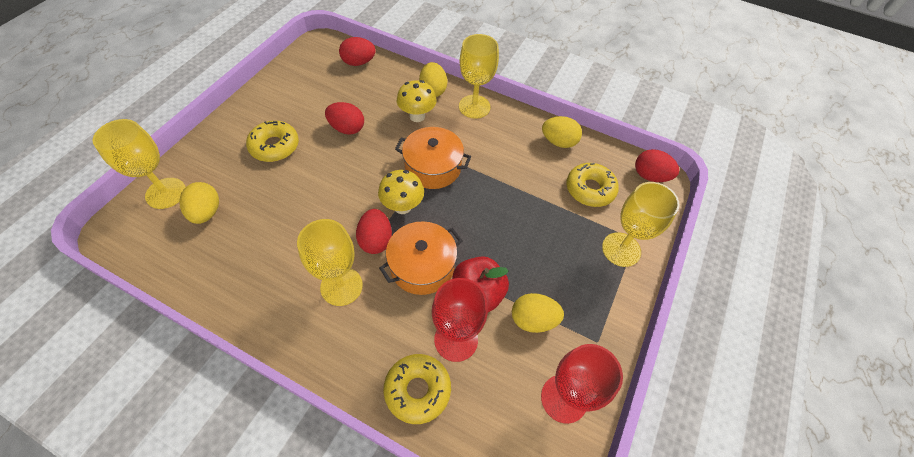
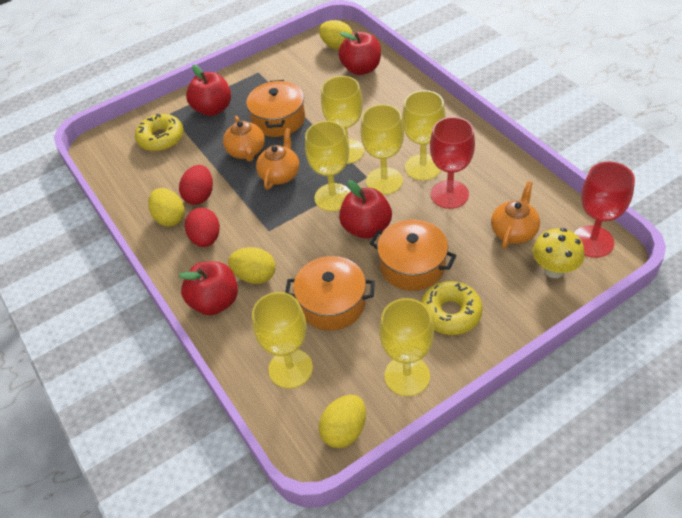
orange pot: 2 -> 3
orange teapot: 0 -> 3
red apple: 1 -> 4
red egg: 4 -> 2
yellow donut: 3 -> 2
yellow goblet: 4 -> 6
yellow mushroom: 2 -> 1

